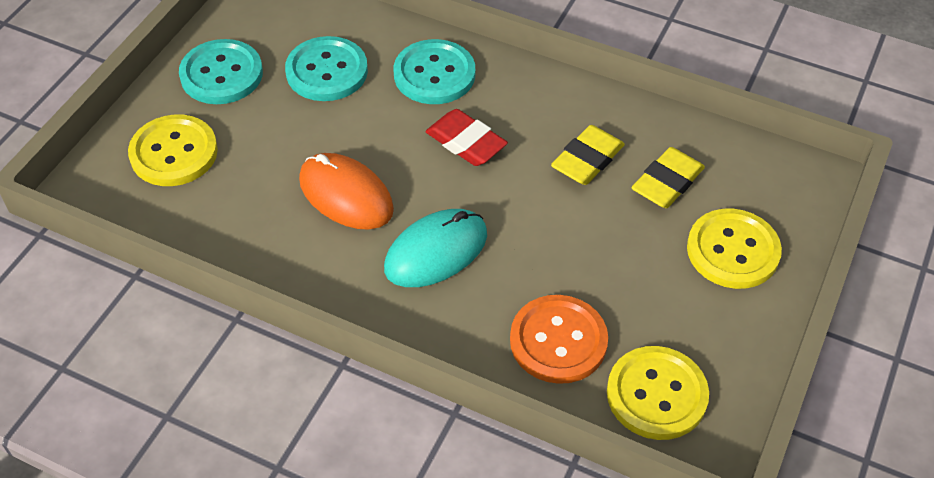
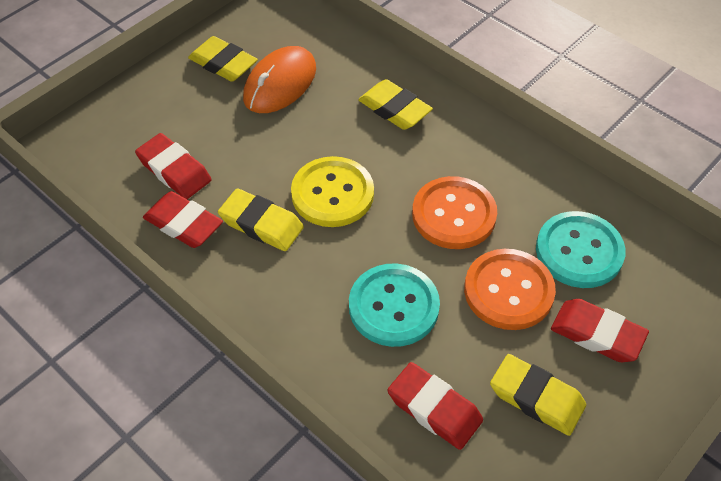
orange button: 1 -> 2
red eraser: 1 -> 4
turquoise button: 3 -> 2
turquoise mouse: 1 -> 0
yellow button: 3 -> 1
yellow eraser: 2 -> 4

